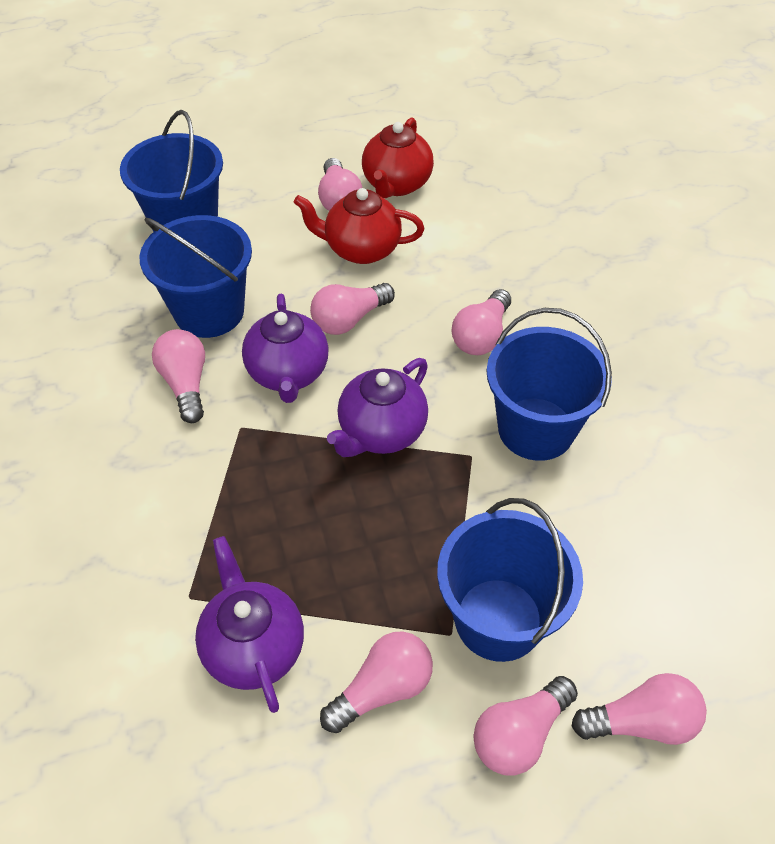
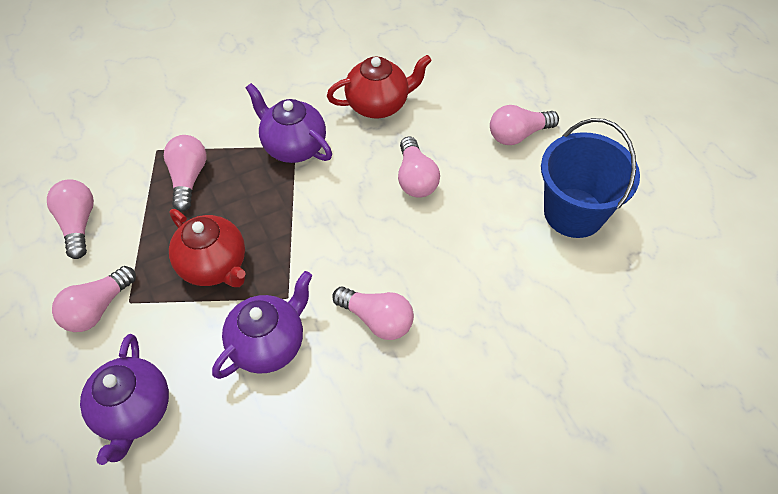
blue bucket: 4 -> 1
pink light bulb: 7 -> 6

